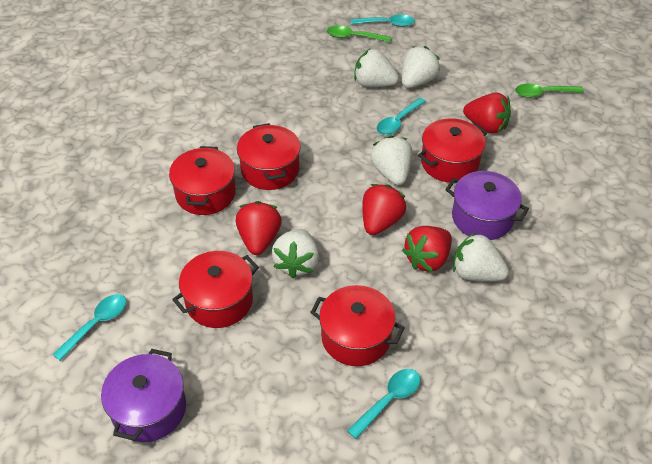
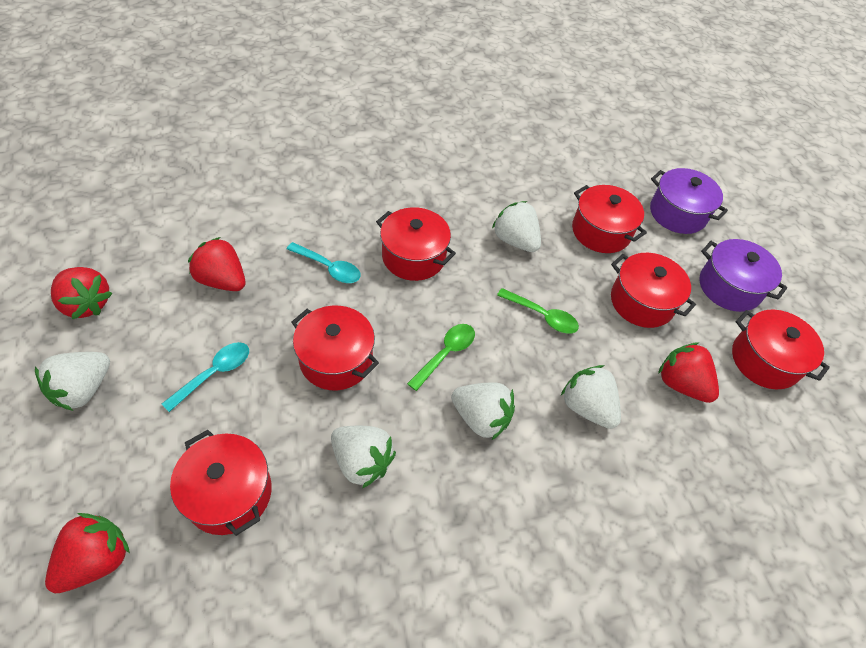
red pot: 5 -> 6
turquoise spoon: 4 -> 2

